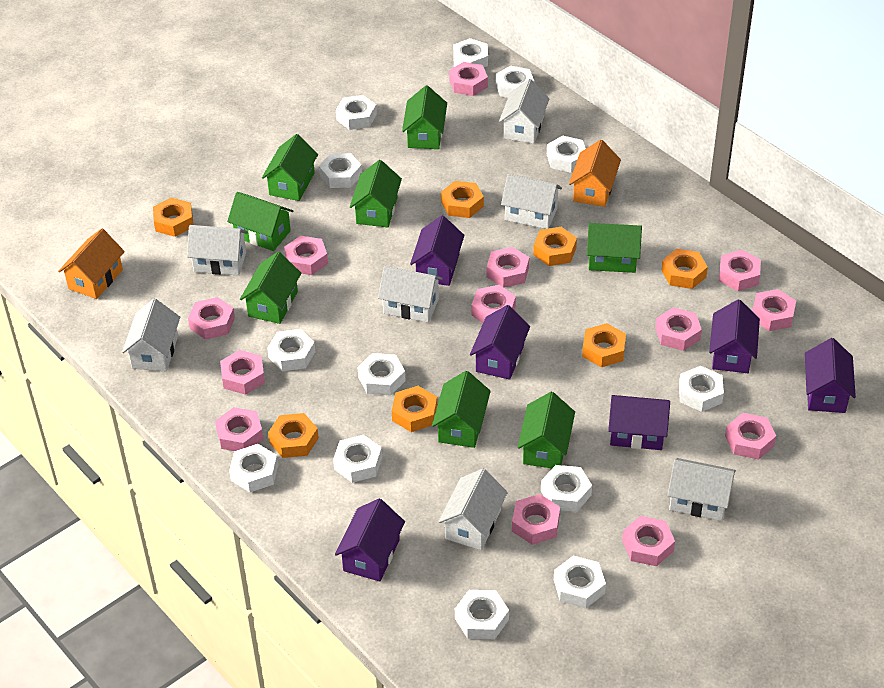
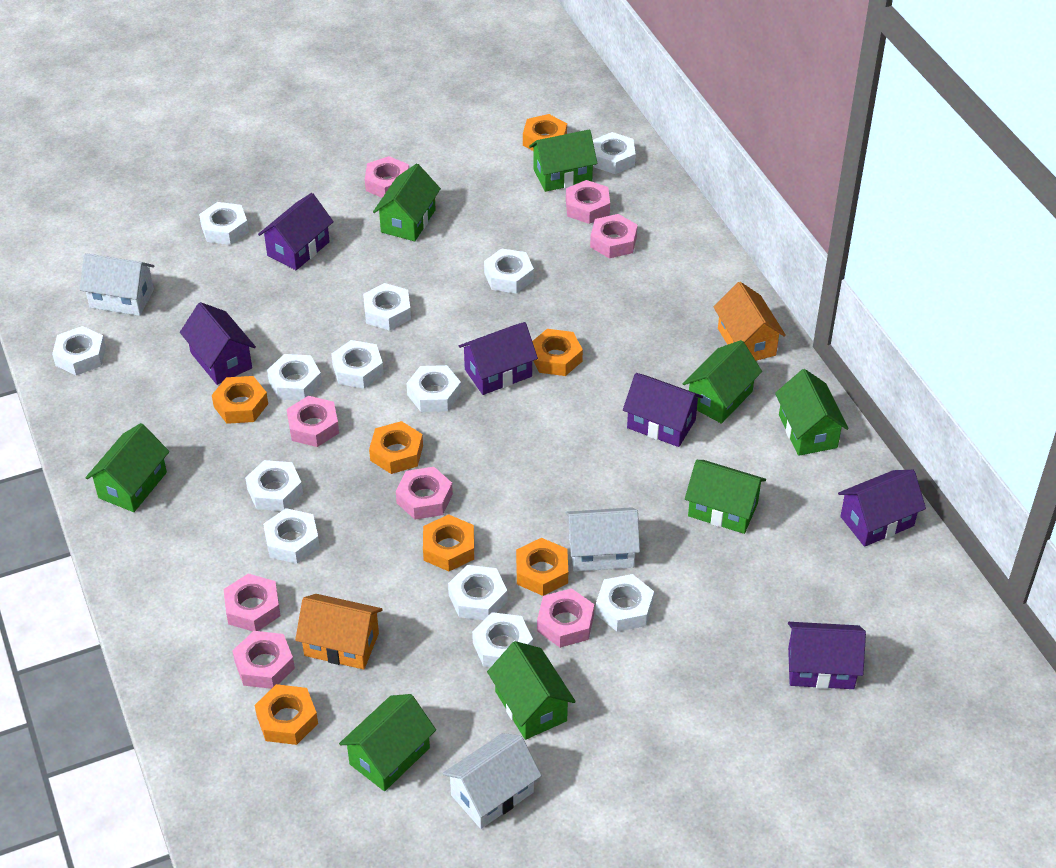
pink nut: 13 -> 8
white house: 7 -> 3

